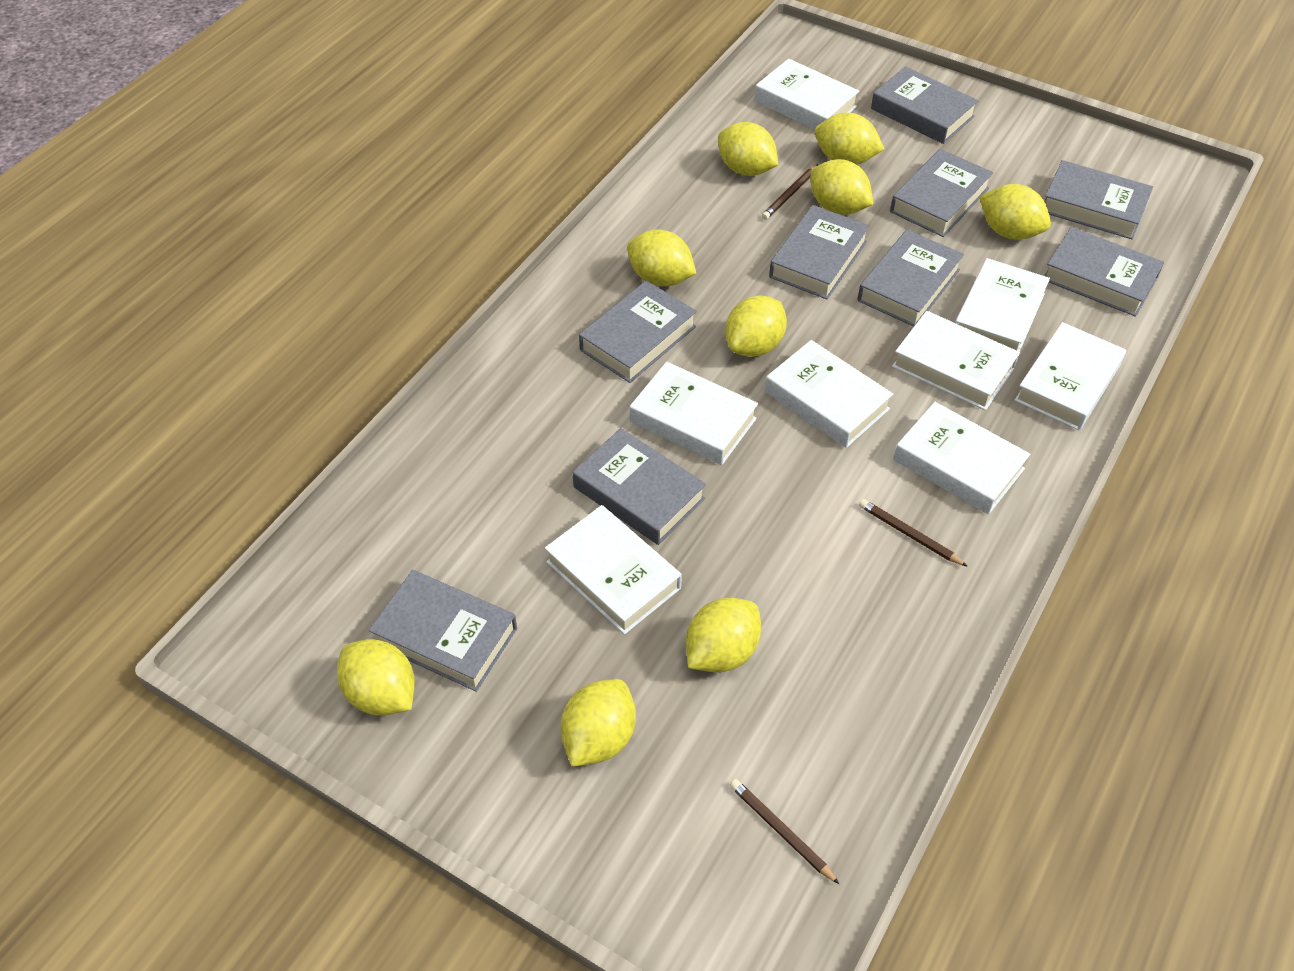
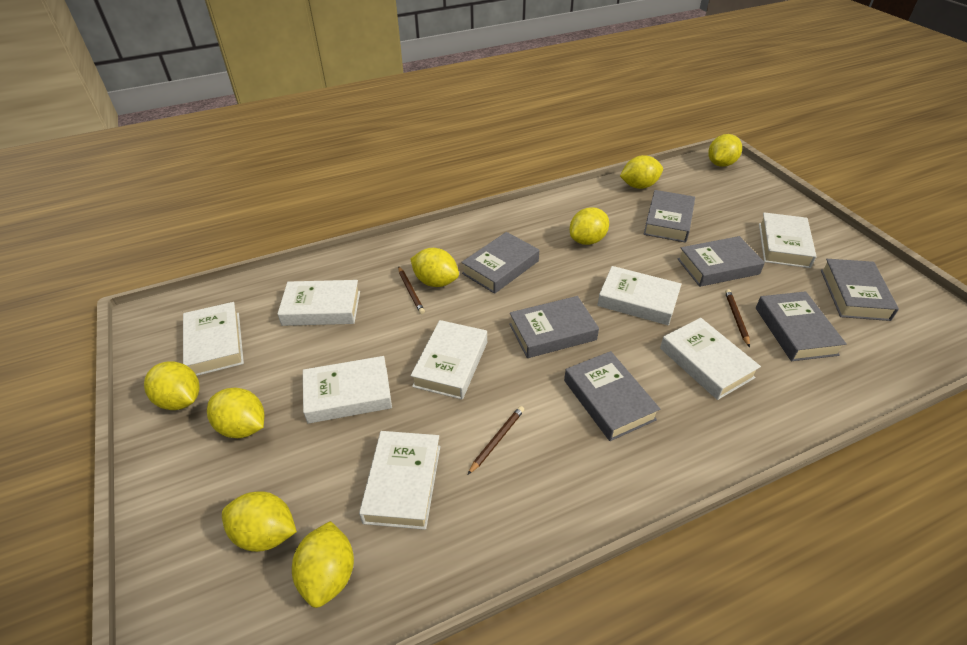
grey book: 9 -> 7
yellow lemon: 9 -> 8

